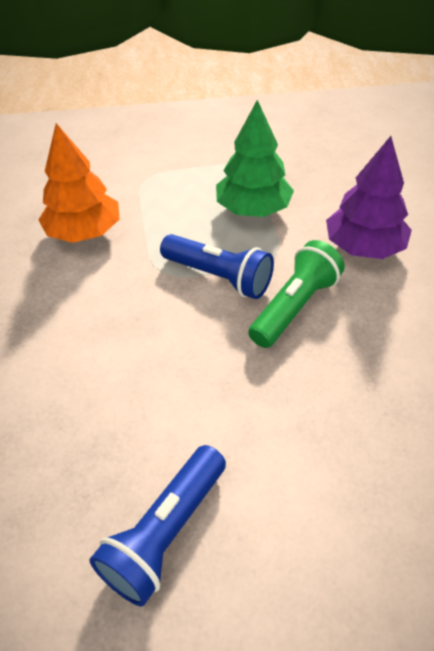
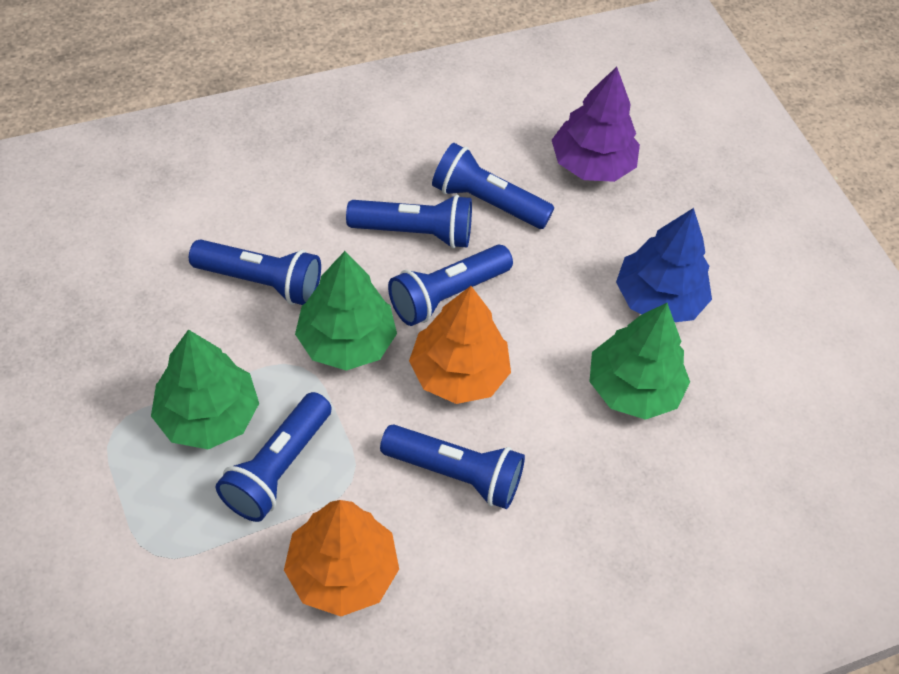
blue flashlight: 2 -> 6
blue tree: 0 -> 1
green flashlight: 1 -> 0
green tree: 1 -> 3
orange tree: 1 -> 2

